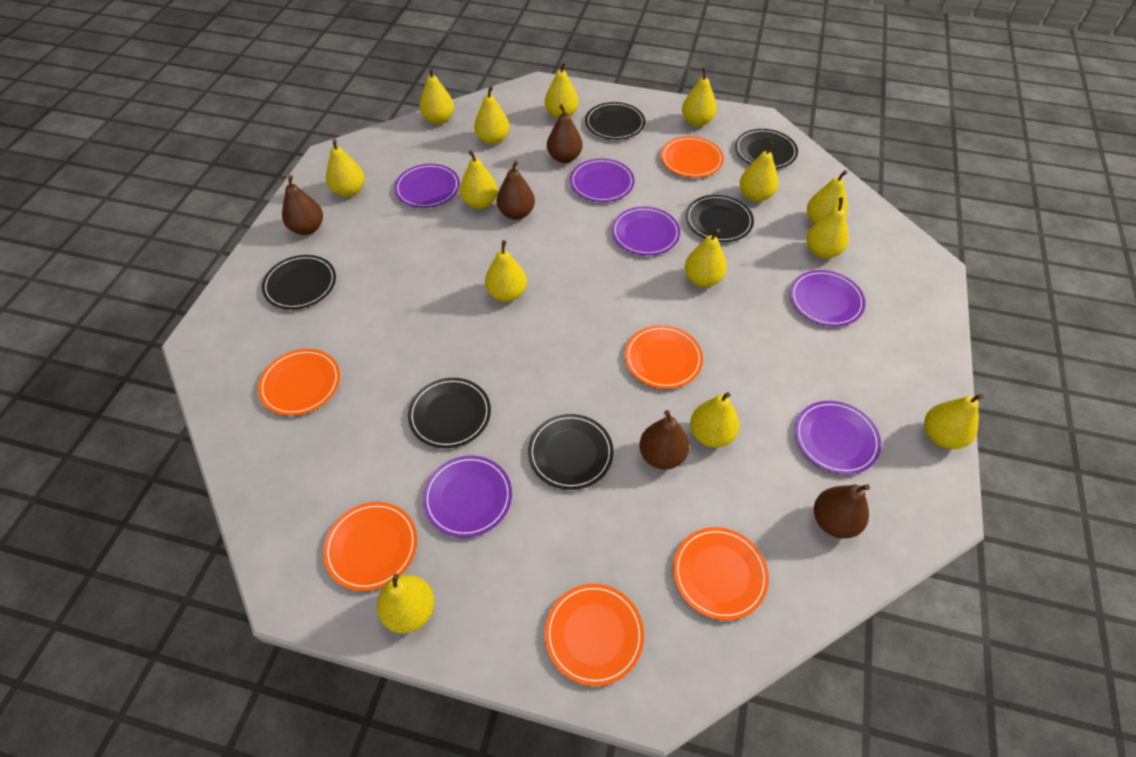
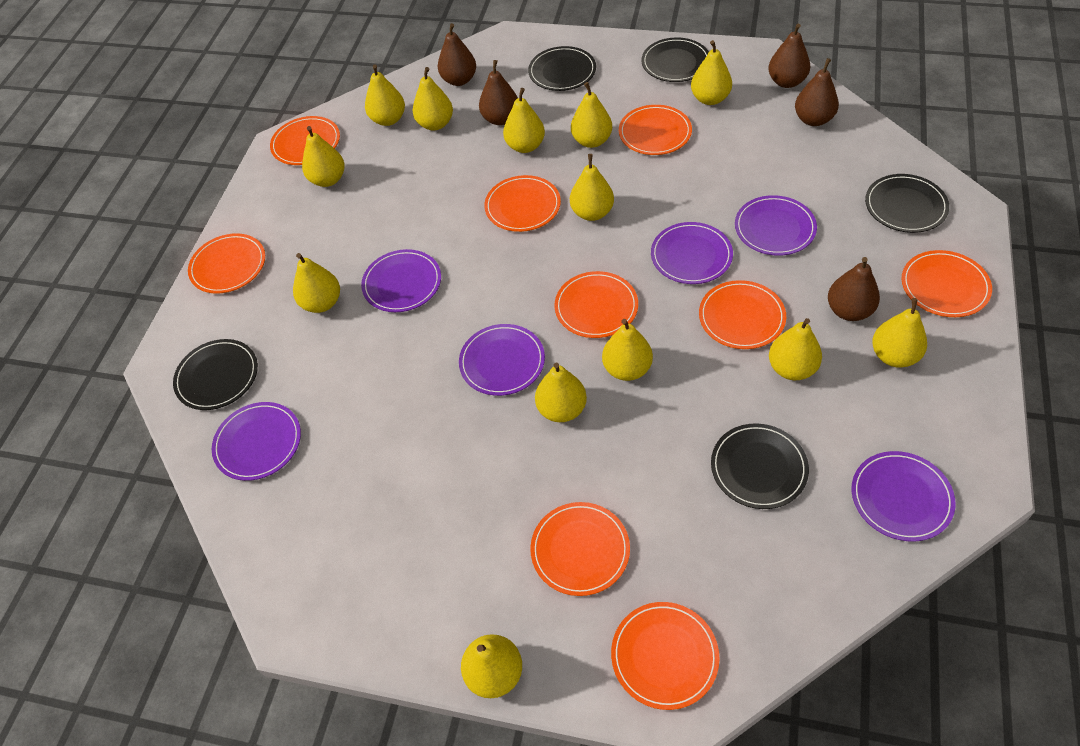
black plate: 6 -> 5
orange plate: 6 -> 9
yellow pear: 14 -> 13

